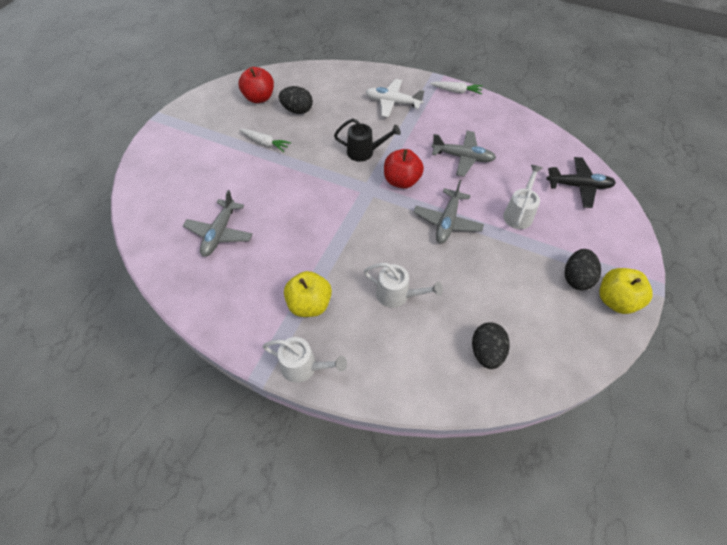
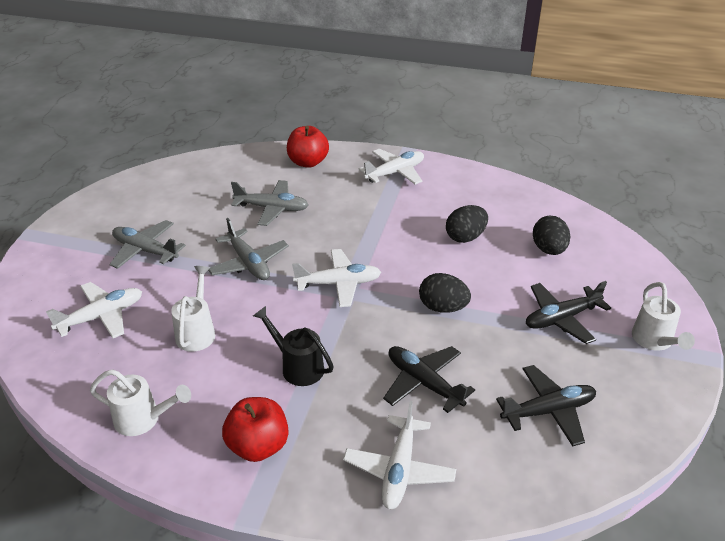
black plane: 1 -> 3
white carrot: 2 -> 0
white plane: 1 -> 4
yellow apple: 2 -> 0

